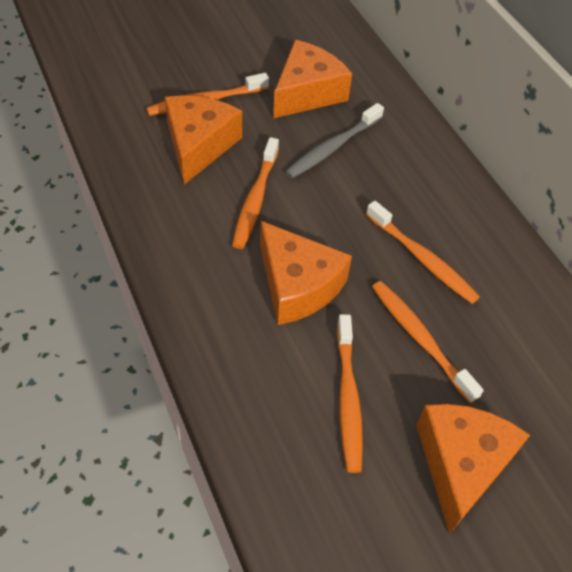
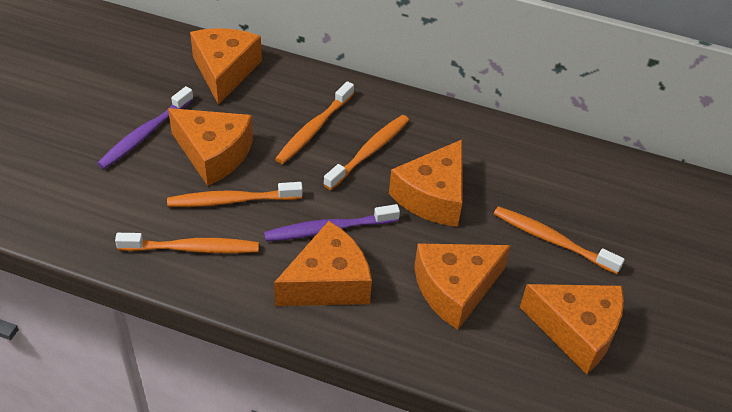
grey toothbrush: 1 -> 0
orange cheese: 4 -> 6
purple toothbrush: 0 -> 2

